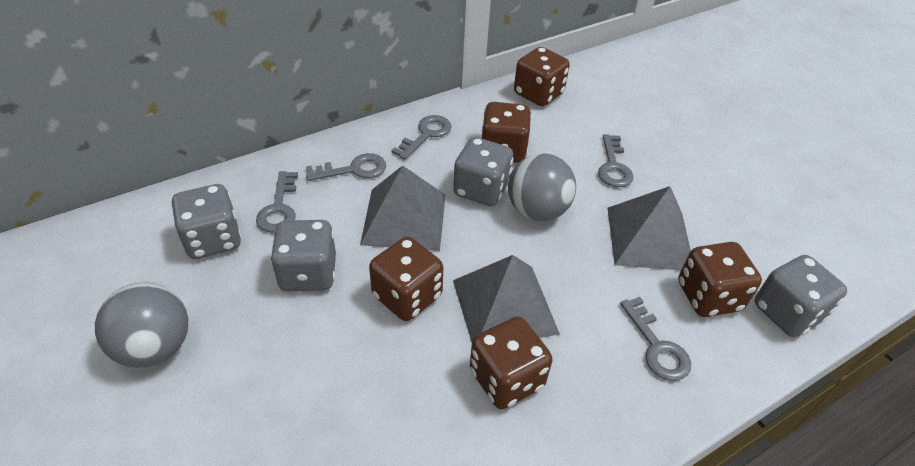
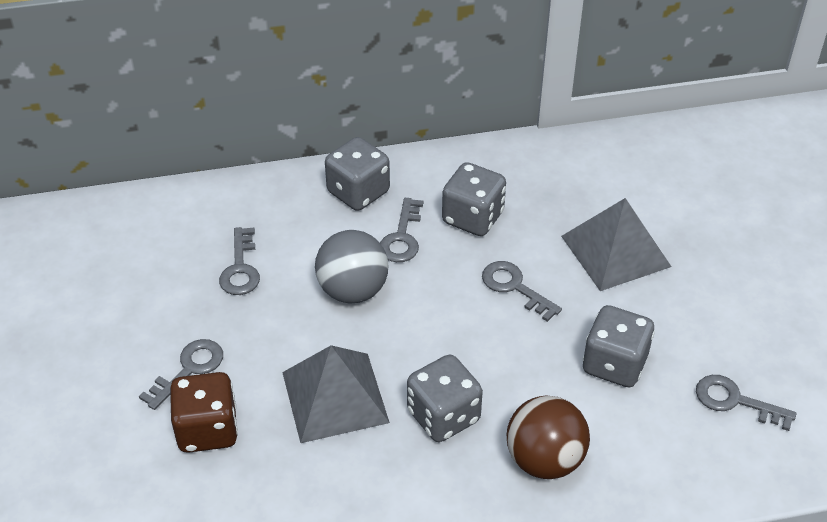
brown ball: 0 -> 1
brown dice: 5 -> 1
grey ball: 2 -> 1
grey pyramid: 3 -> 2

